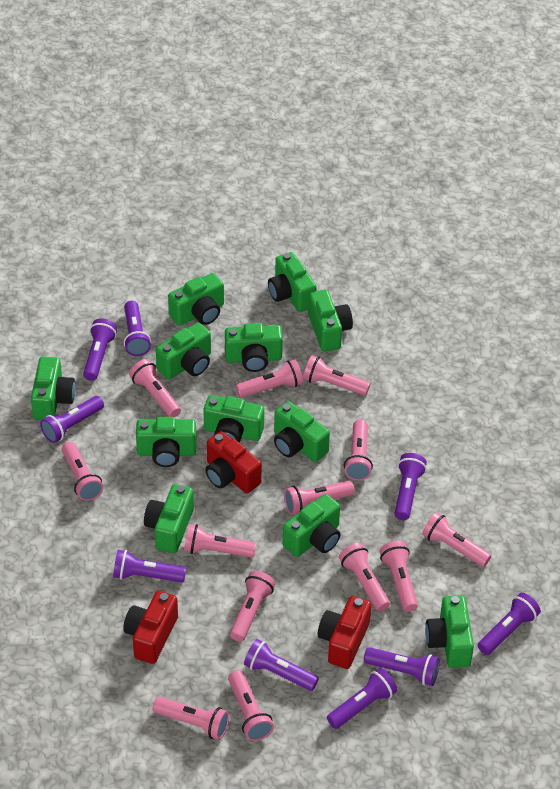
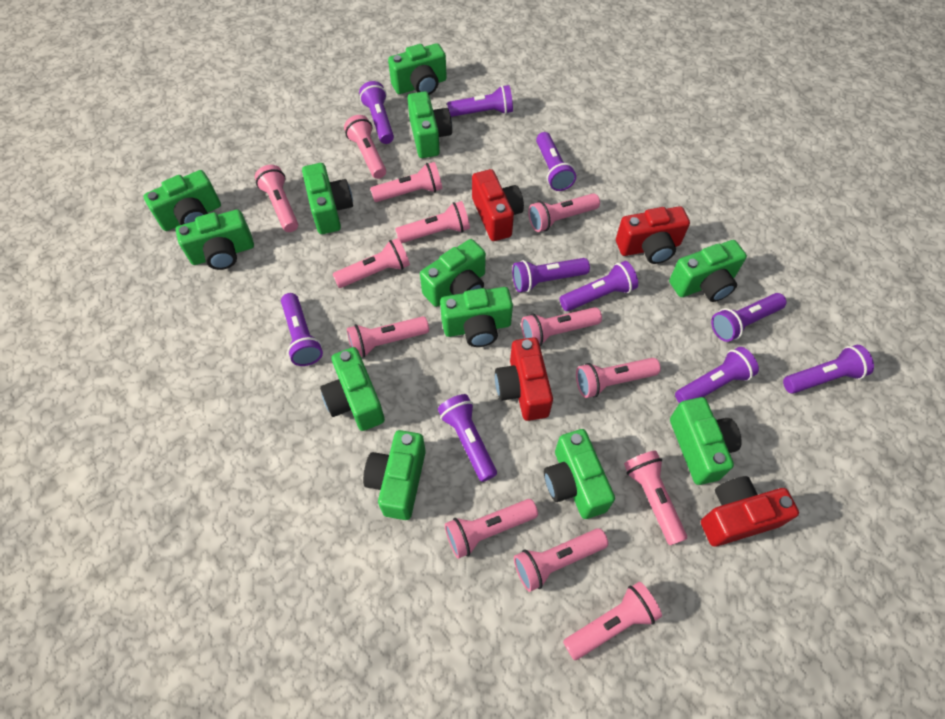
purple flashlight: 9 -> 10
red camera: 3 -> 4

